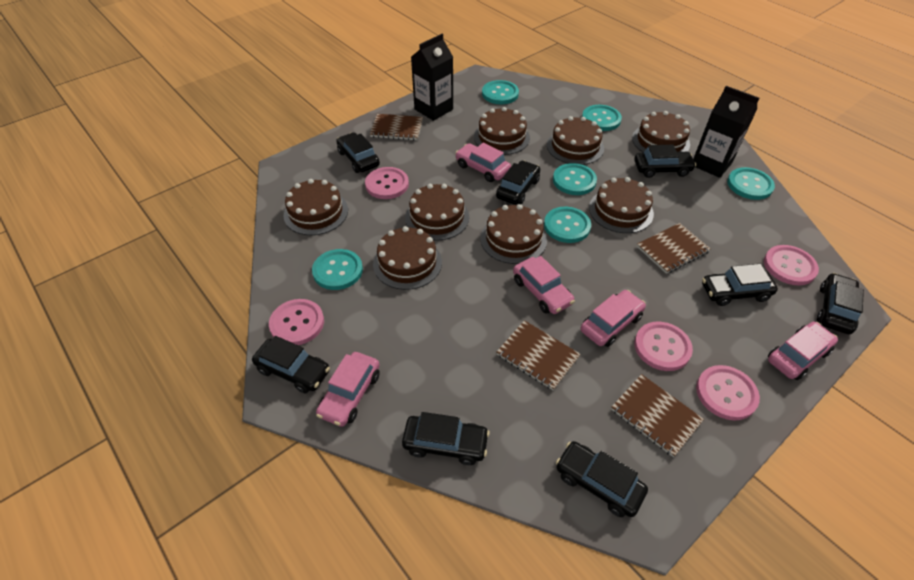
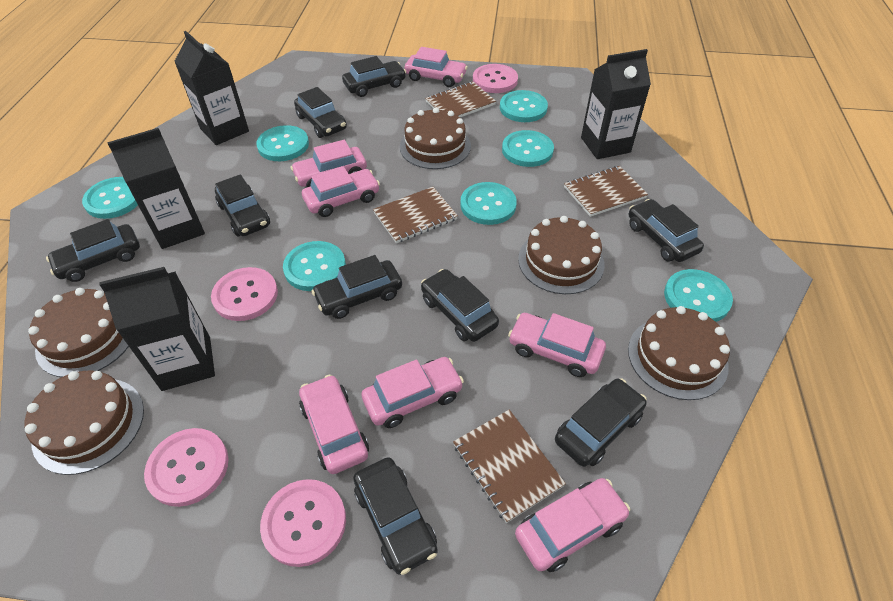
black car: 8 -> 9
black carton: 2 -> 4
brown cake: 8 -> 5
pink button: 5 -> 4
pink car: 5 -> 7
turquoise button: 6 -> 7

